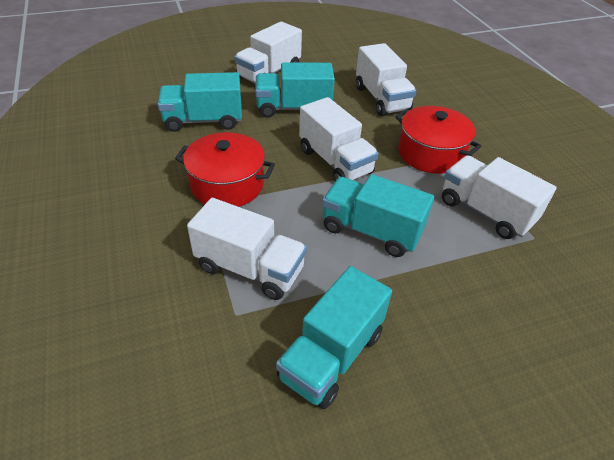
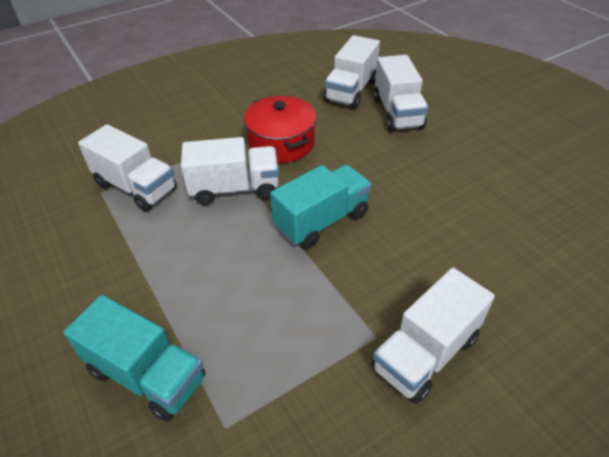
red pot: 2 -> 1
turquoise truck: 4 -> 2

